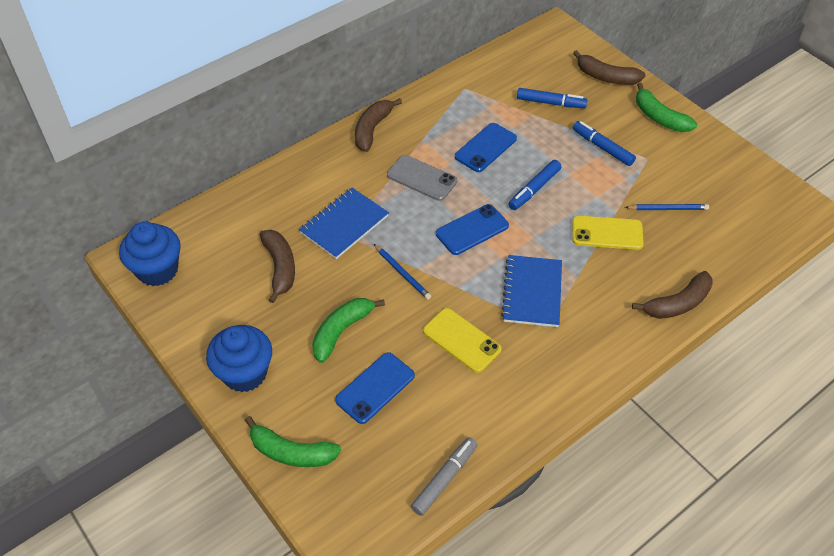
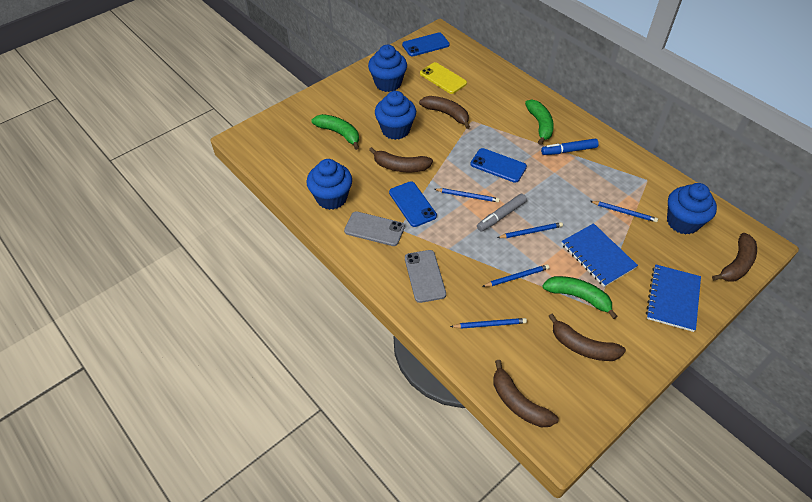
blue cupcake: 2 -> 4
blue marker: 3 -> 1
blue pencil: 2 -> 5
brown banana: 4 -> 5
grey phone: 1 -> 2
yellow phone: 2 -> 1

